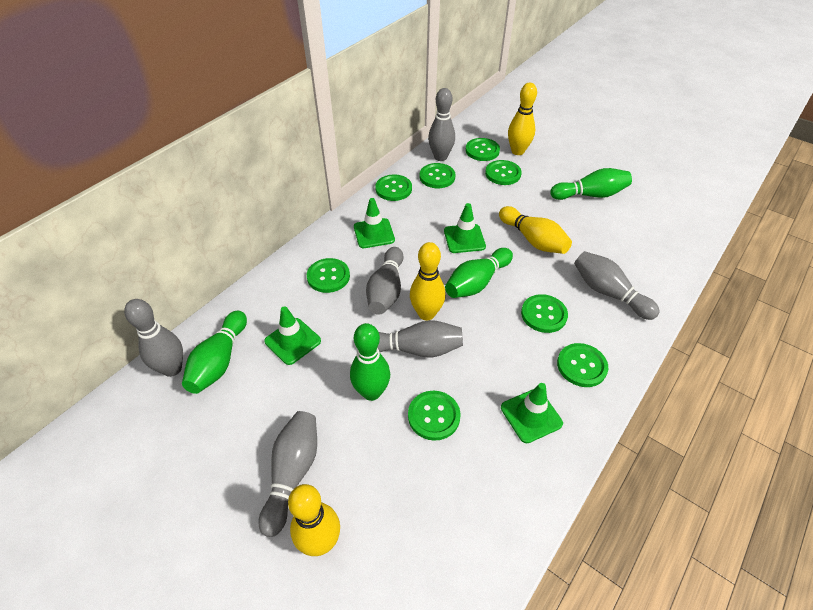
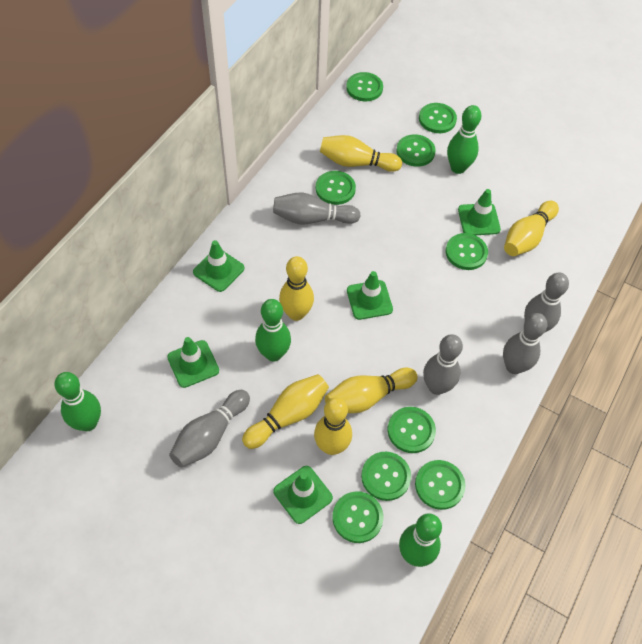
green button: 8 -> 9
green traffic cone: 4 -> 5
grey bowling pin: 6 -> 5
yellow bowling pin: 4 -> 6

